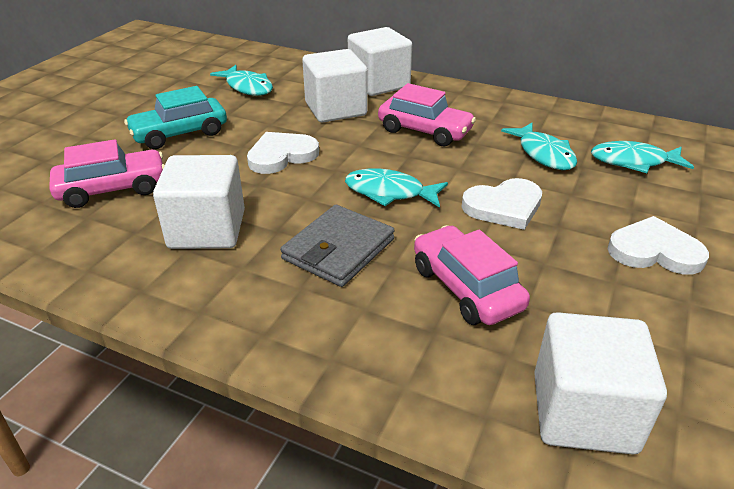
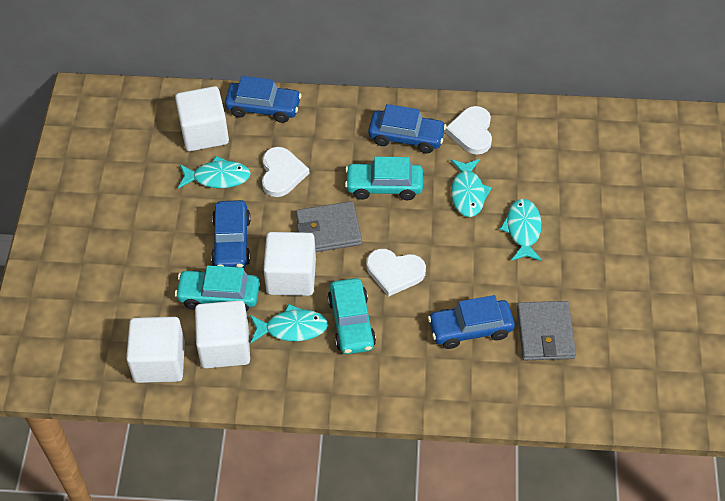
blue car: 0 -> 4
grey wallet: 1 -> 2
pink car: 3 -> 0
turquoise car: 1 -> 3

